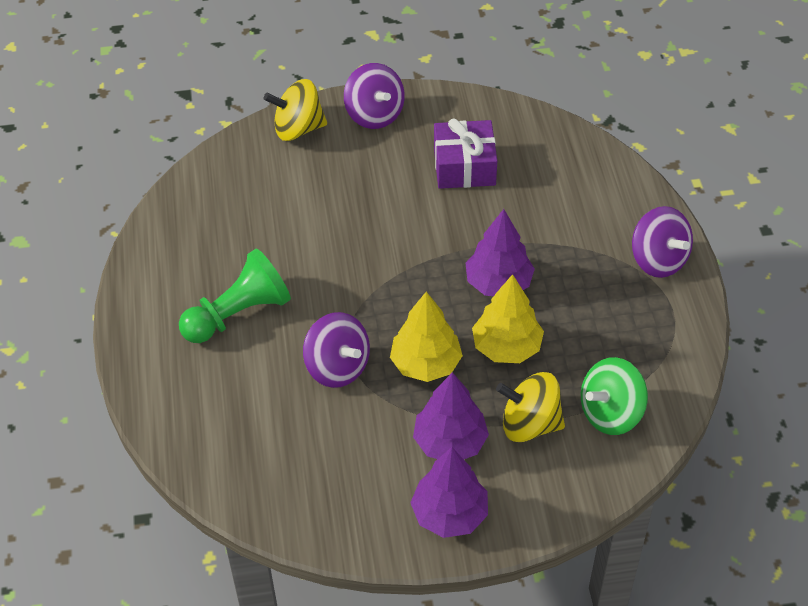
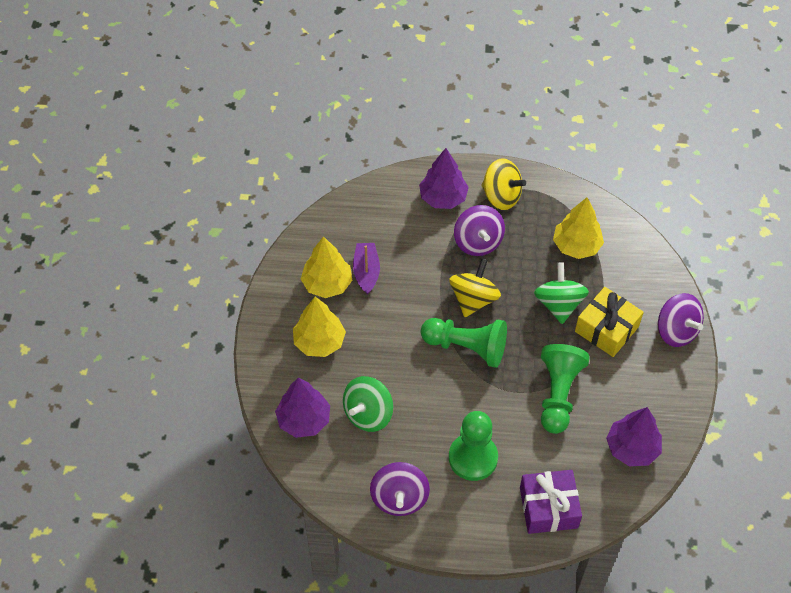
green pawn: 1 -> 3
green spinning top: 1 -> 2
purple boat: 0 -> 1
yellow gift: 0 -> 1
yellow tree: 2 -> 3

